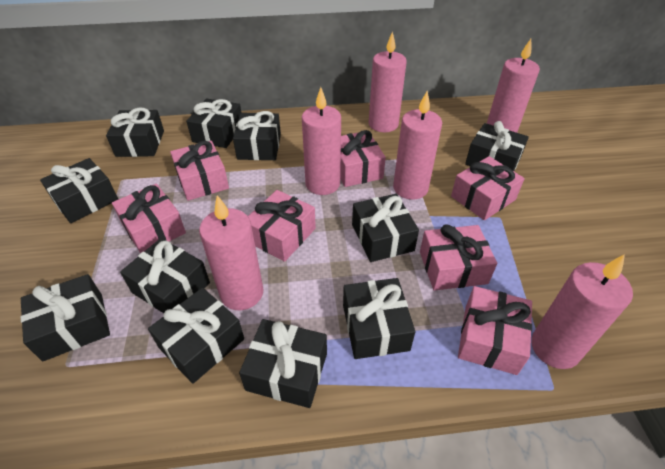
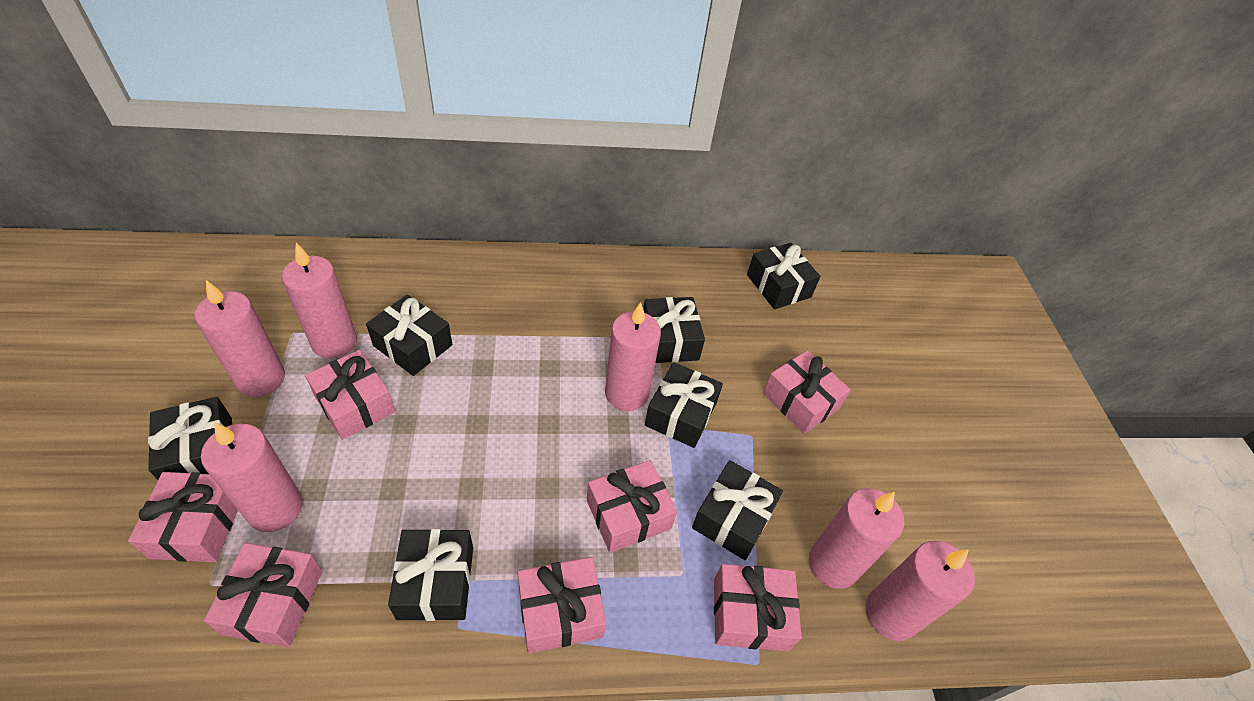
black gift: 11 -> 7

